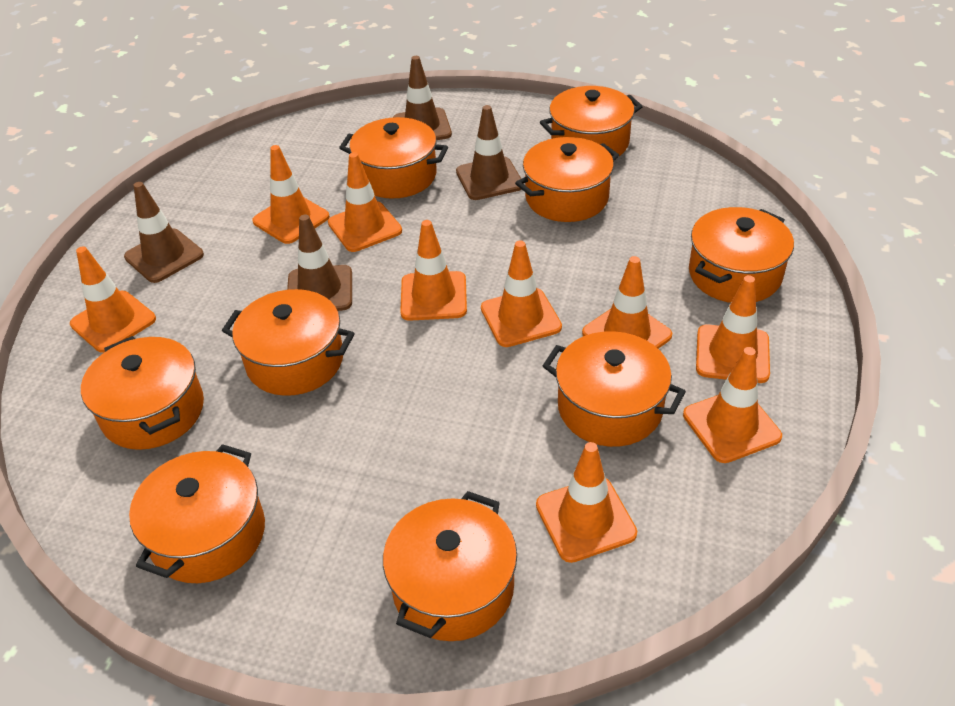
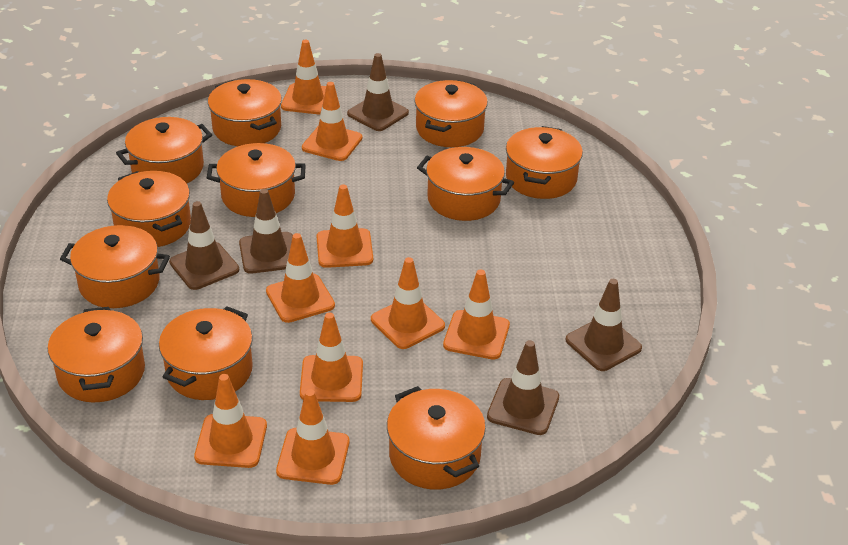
brown traffic cone: 4 -> 5
orange pot: 9 -> 11

